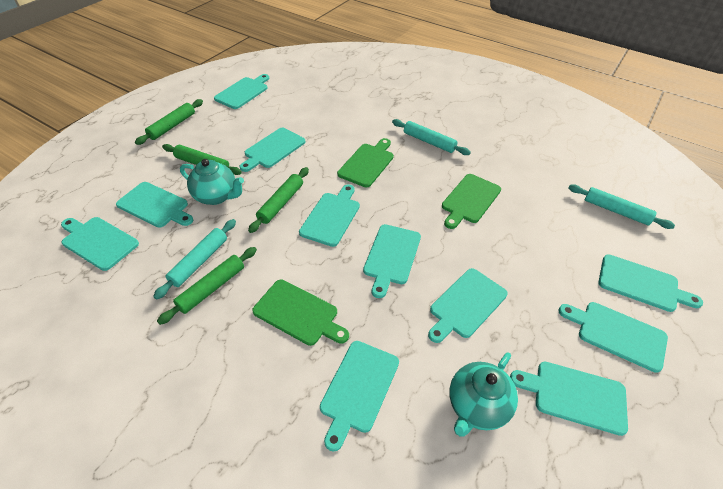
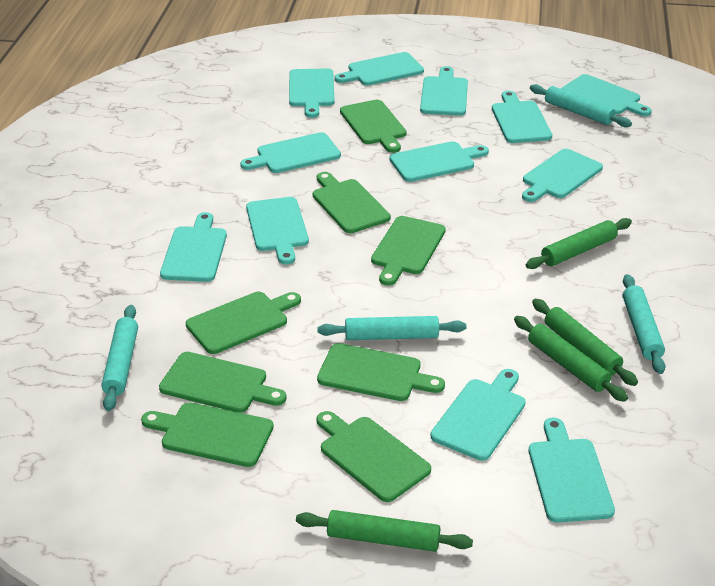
green cutting board: 3 -> 8
turquoise cutting board: 11 -> 12
turquoise rolling pin: 3 -> 4
turquoise teapot: 2 -> 0

